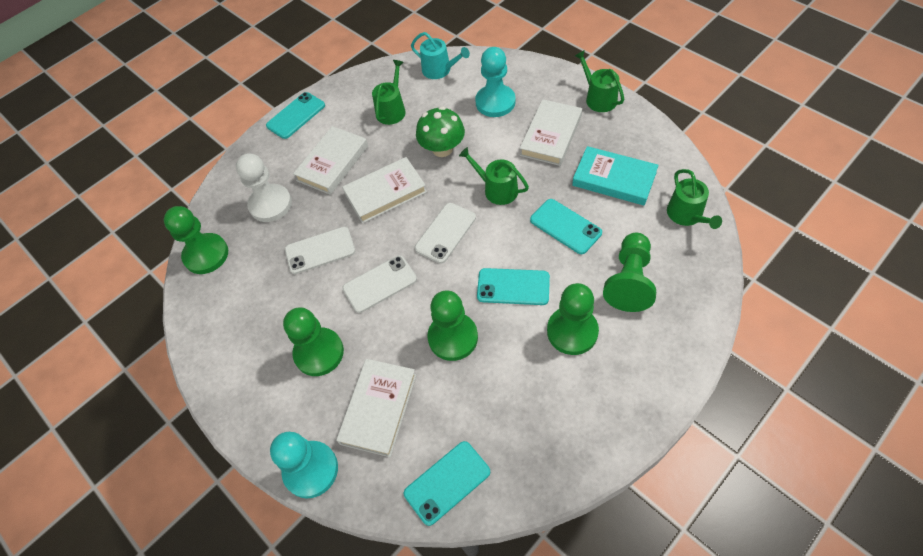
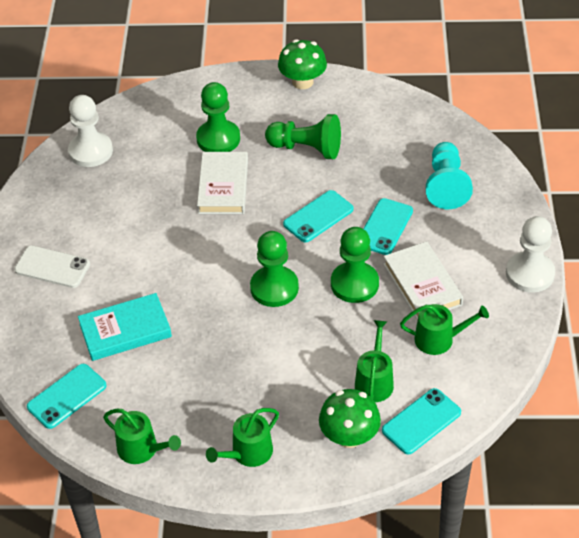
green mushroom: 1 -> 2
green pawn: 5 -> 4
turquoise pawn: 2 -> 1
turquoise watering can: 1 -> 0
white book: 4 -> 2
white pawn: 1 -> 2
white phone: 3 -> 1

